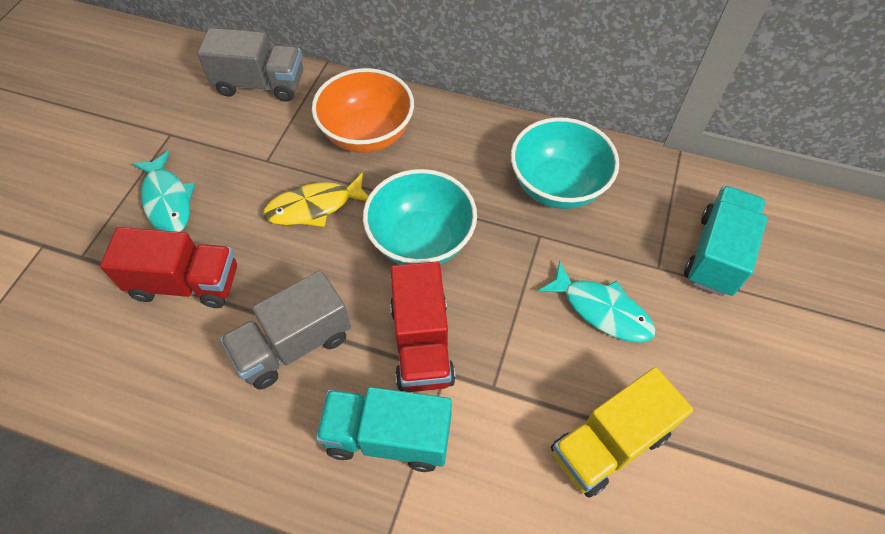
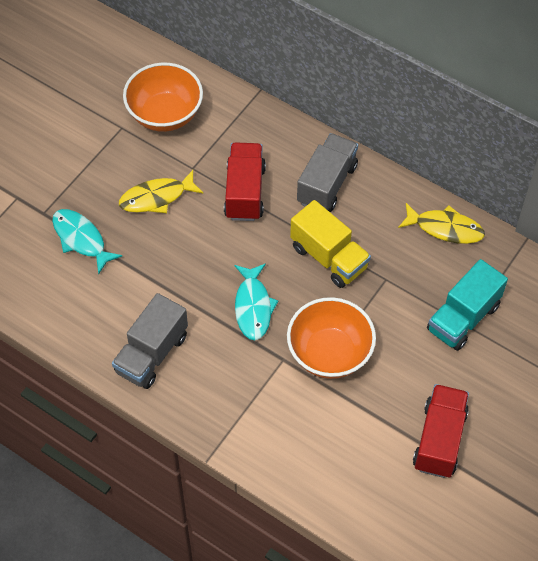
orange bowl: 1 -> 2
turquoise bowl: 2 -> 0
turquoise truck: 2 -> 1
yellow fish: 1 -> 2

